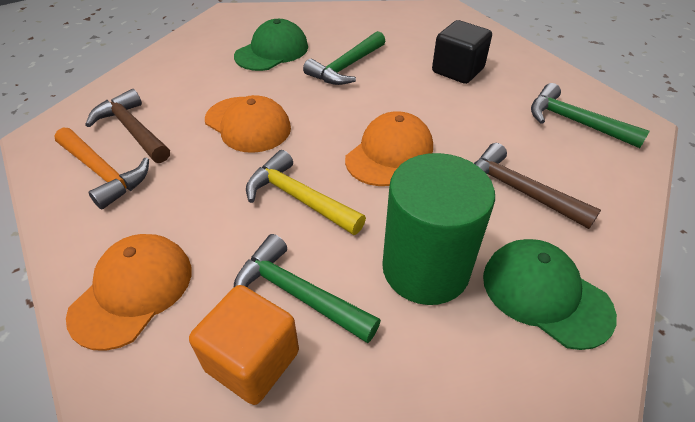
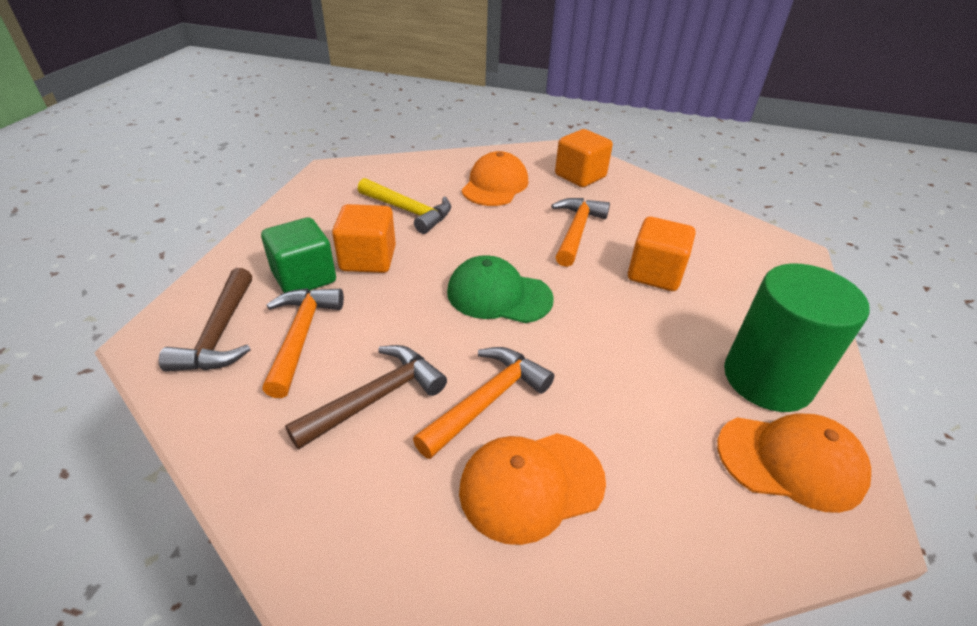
black cube: 1 -> 0
green cap: 2 -> 1
green cube: 0 -> 1
green hammer: 3 -> 0
orange cube: 1 -> 3
orange hammer: 1 -> 3

